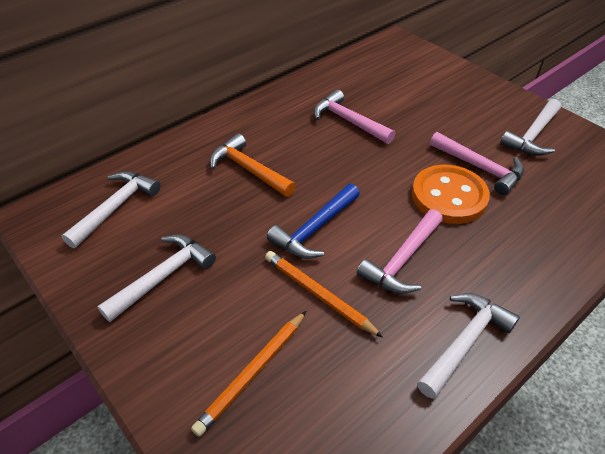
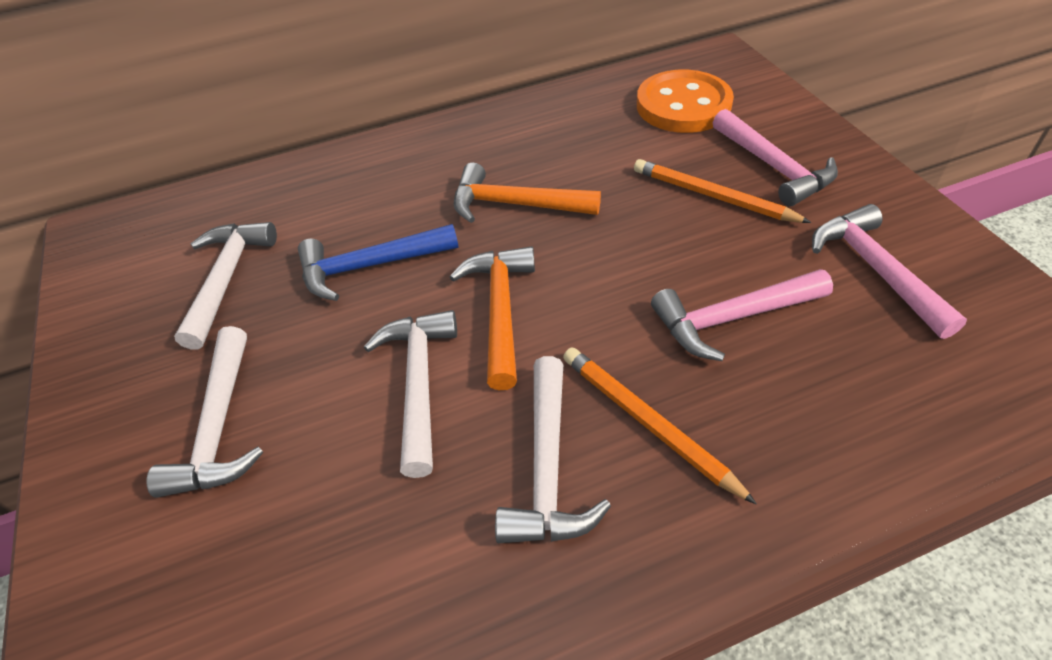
orange hammer: 1 -> 2

